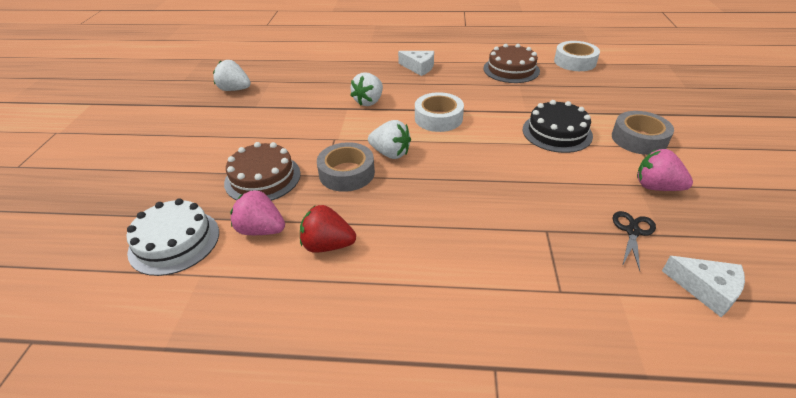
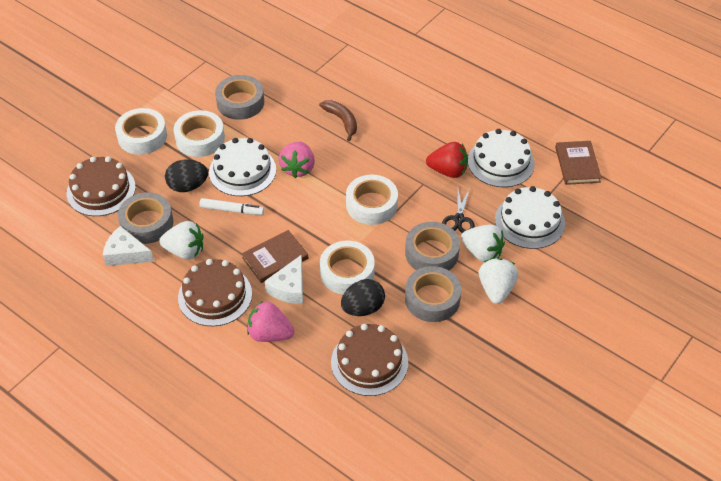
black cake: 1 -> 0
black egg: 0 -> 2
brown banana: 0 -> 1
brown book: 0 -> 2
brown cake: 2 -> 3
grey tape: 2 -> 4
white cake: 1 -> 3
white marker: 0 -> 1
white tape: 2 -> 4

